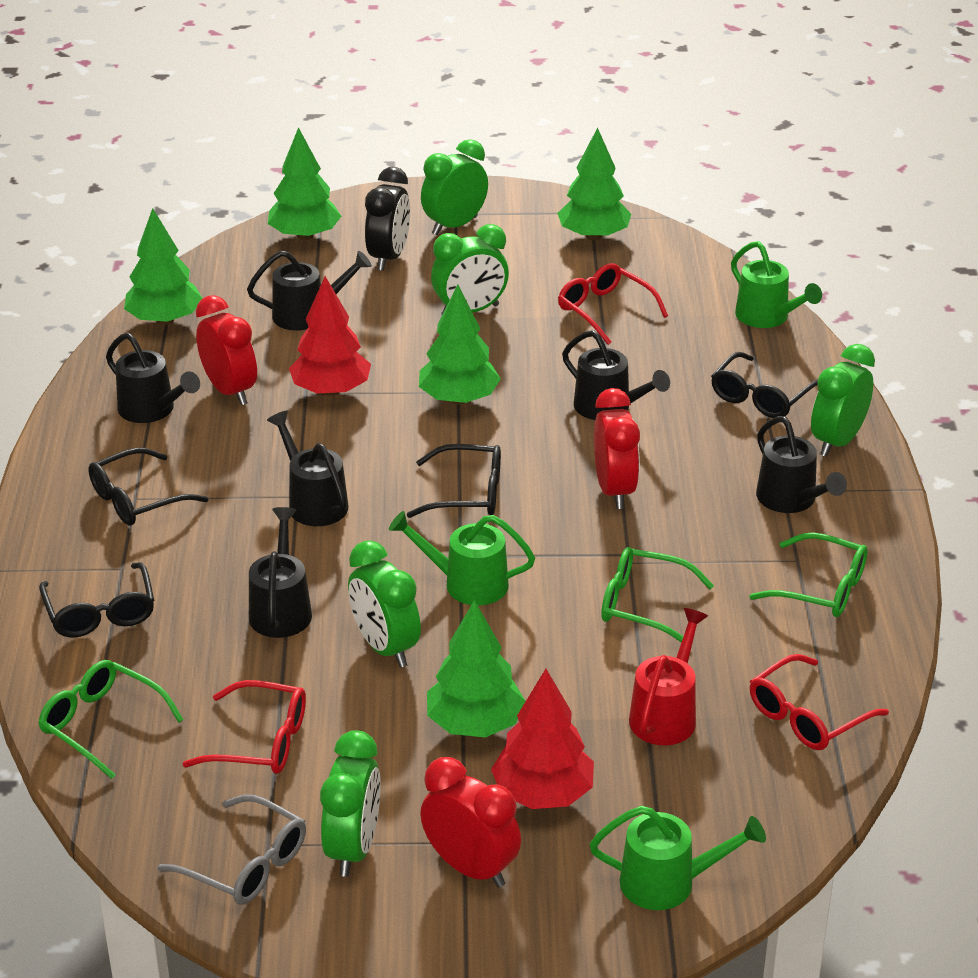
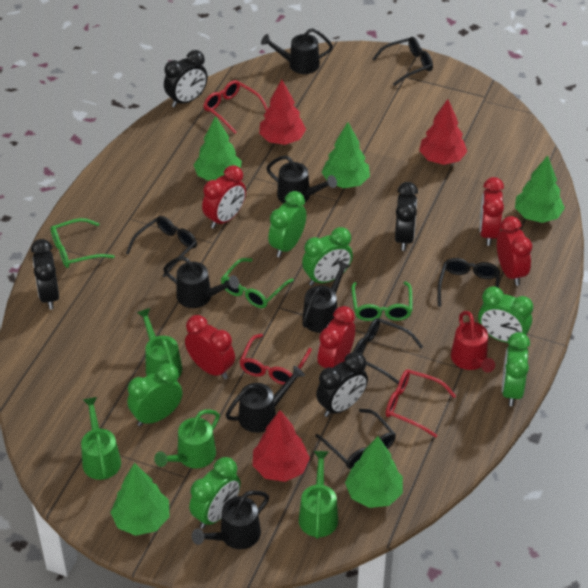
black clock: 1 -> 4
black glasses: 4 -> 5
green clock: 5 -> 6
green watering can: 3 -> 4
grey glasses: 1 -> 0
red clock: 3 -> 5
red tree: 2 -> 3

